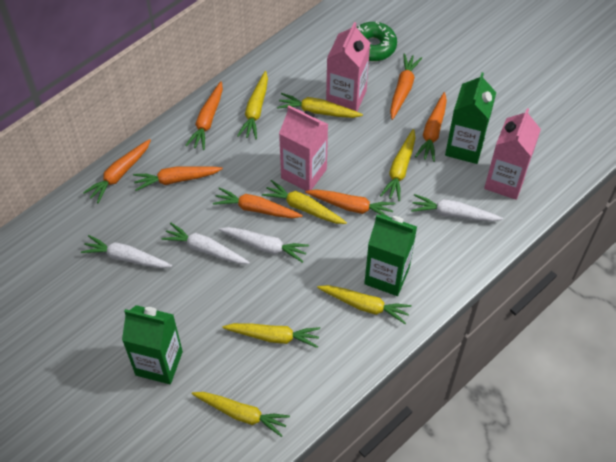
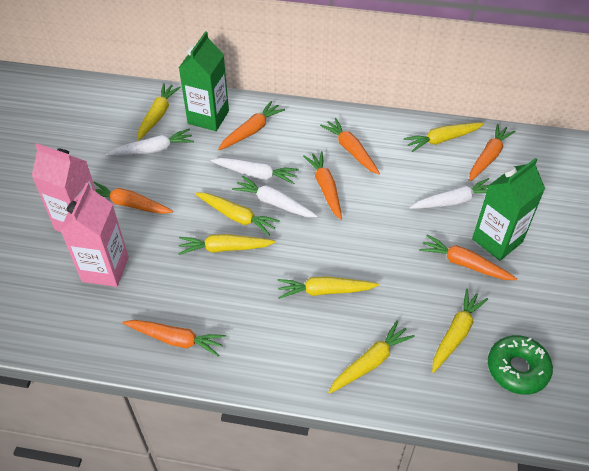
green carton: 3 -> 2
pink carton: 3 -> 2

